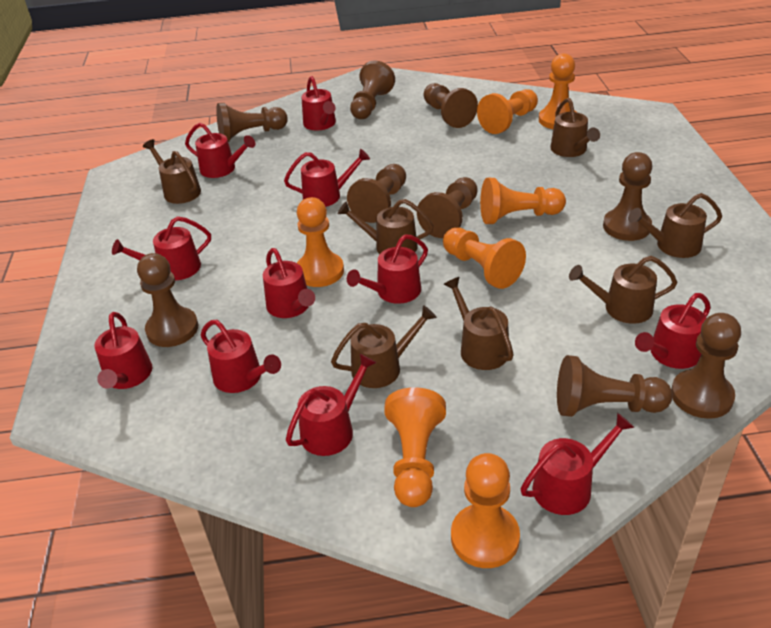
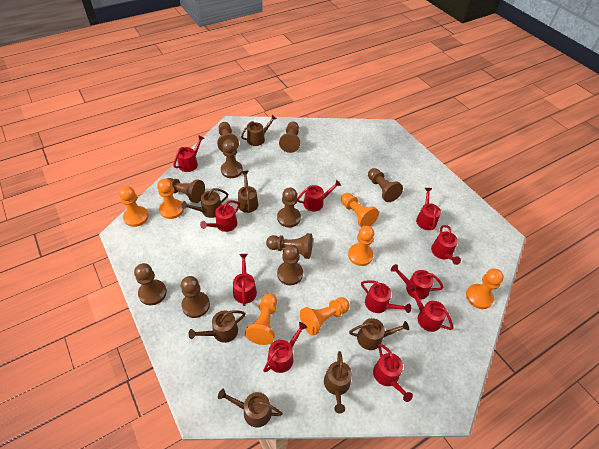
brown pawn: 9 -> 10

